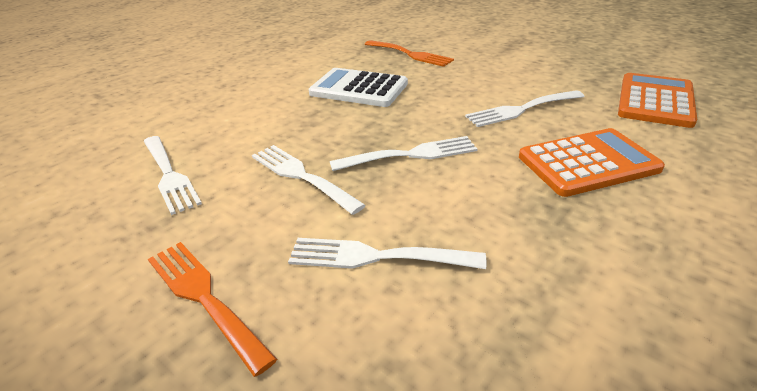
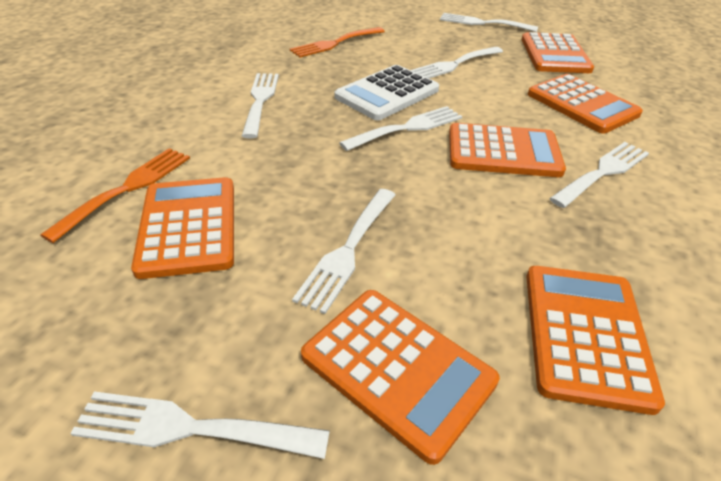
orange calculator: 2 -> 6
white fork: 5 -> 7

